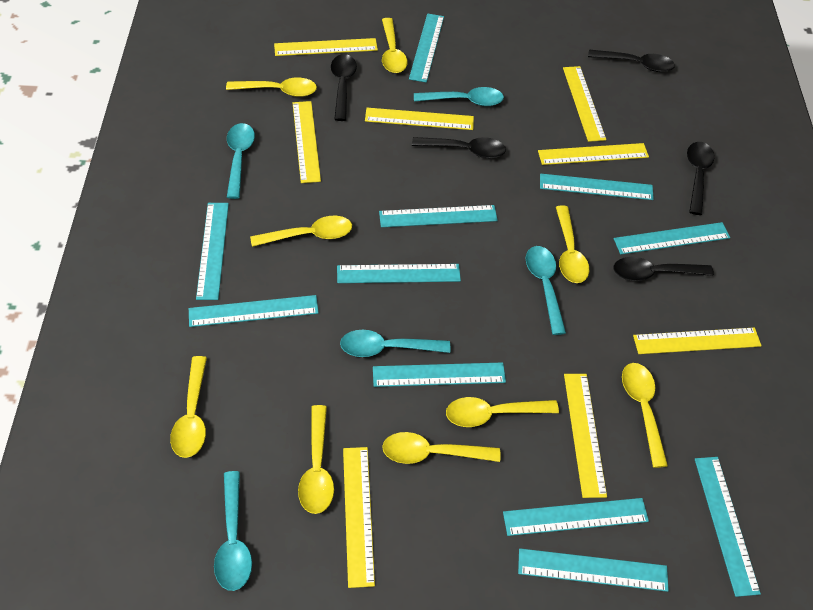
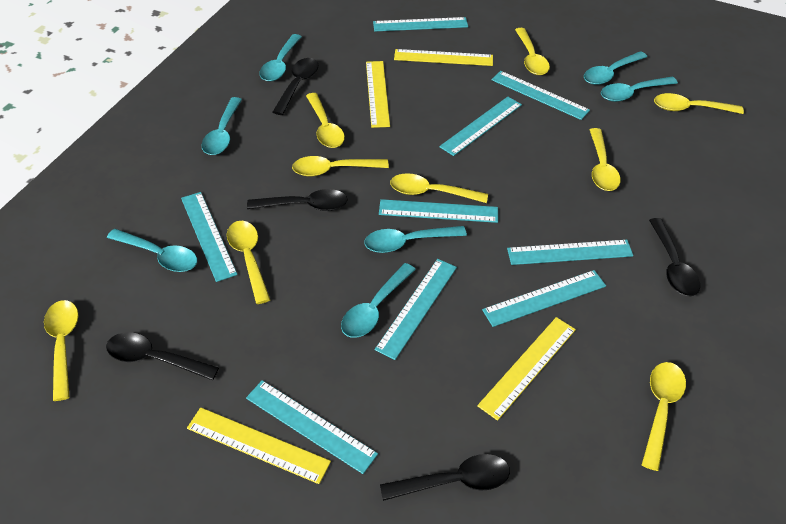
turquoise ruler: 11 -> 9
turquoise spoon: 5 -> 7
yellow ruler: 8 -> 4

